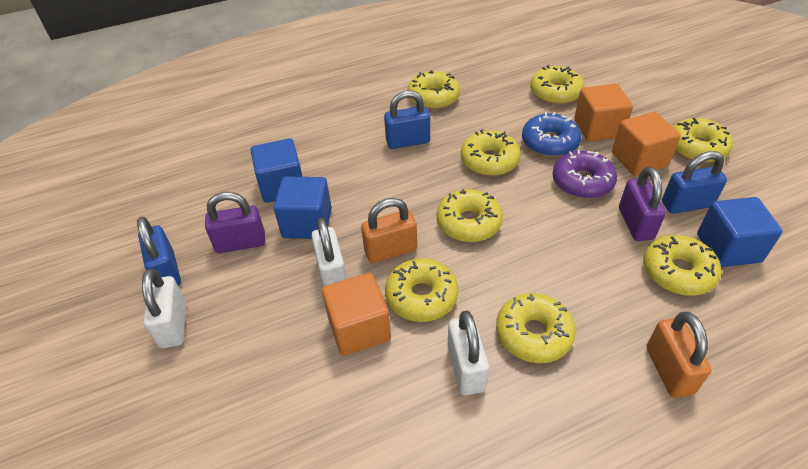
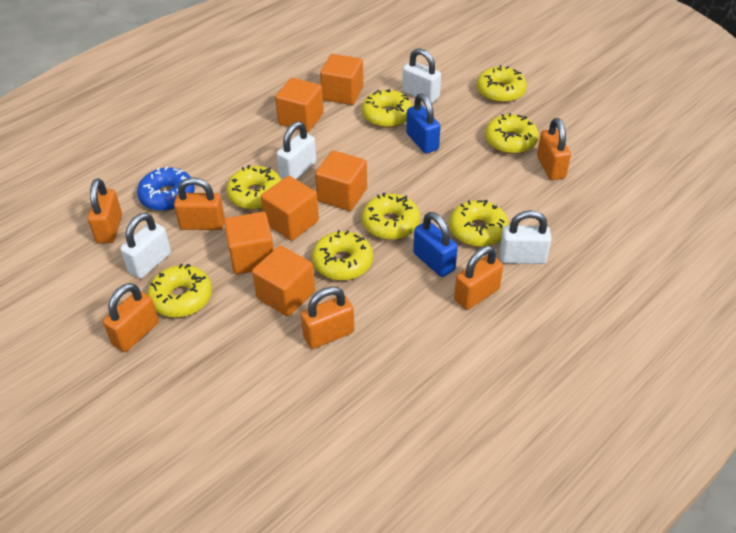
blue cube: 3 -> 0
blue padlock: 3 -> 2
orange cube: 3 -> 6
orange padlock: 2 -> 6
purple donut: 1 -> 0
purple padlock: 2 -> 0
white padlock: 3 -> 4

